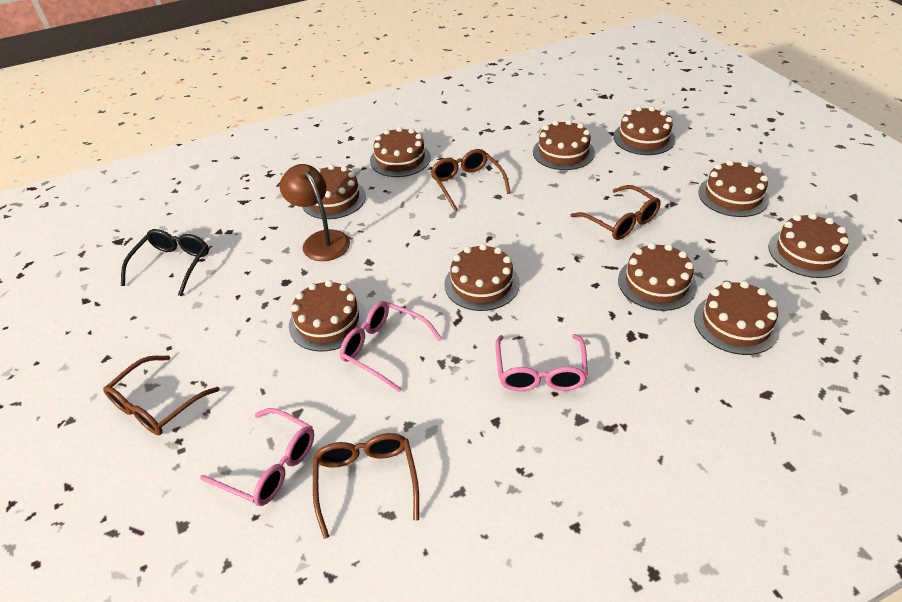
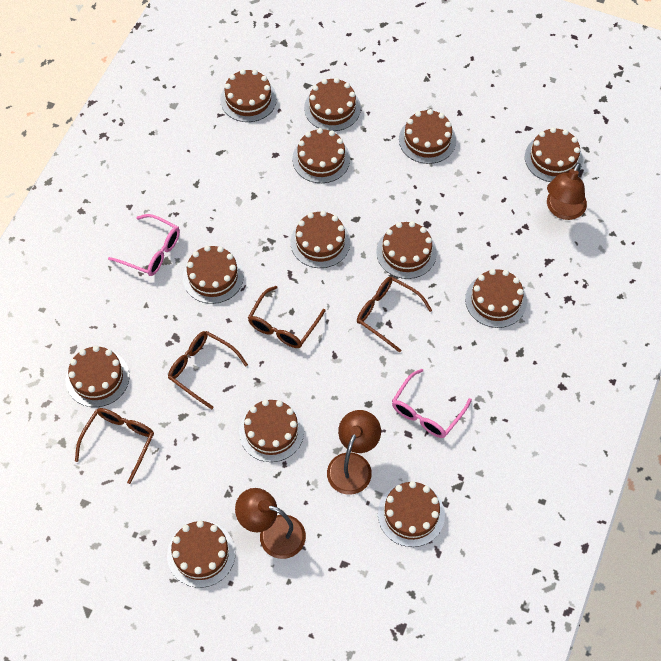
black glasses: 1 -> 0
brown cake: 10 -> 13
brown lamp: 1 -> 3
pink glasses: 3 -> 2

